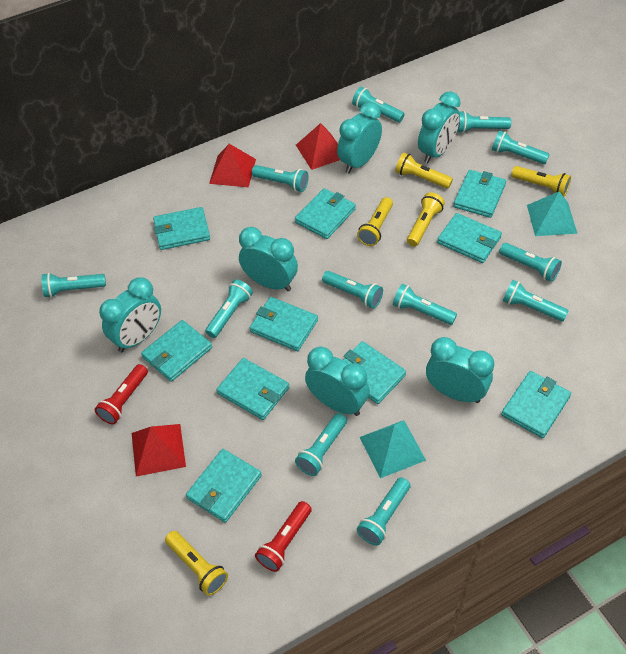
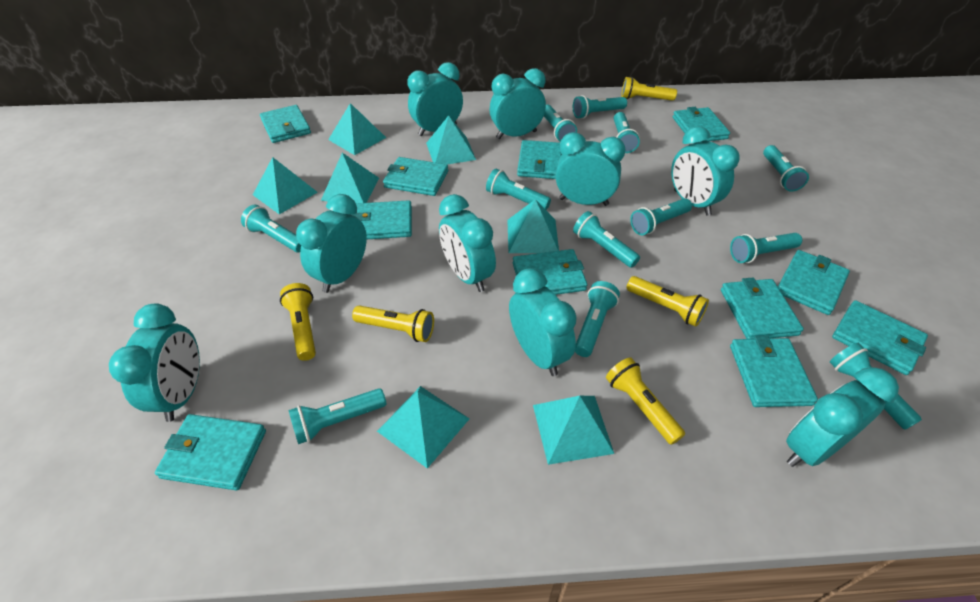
red flashlight: 2 -> 0
red pyramid: 3 -> 0
turquoise clock: 6 -> 9
turquoise pyramid: 2 -> 7
turquoise wallet: 10 -> 11

